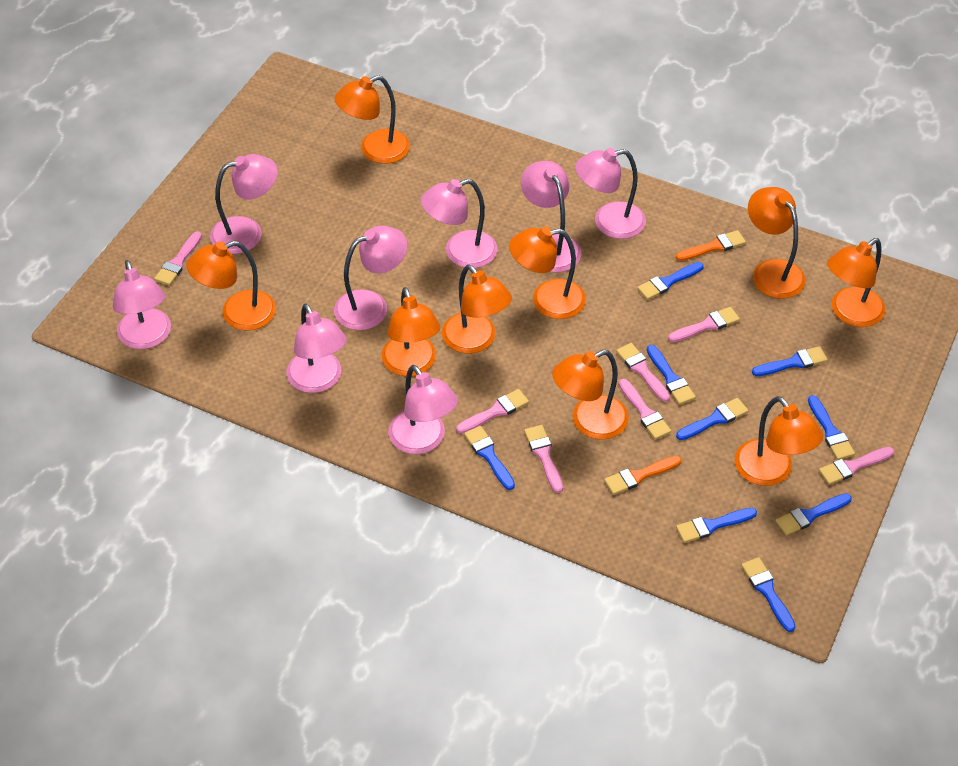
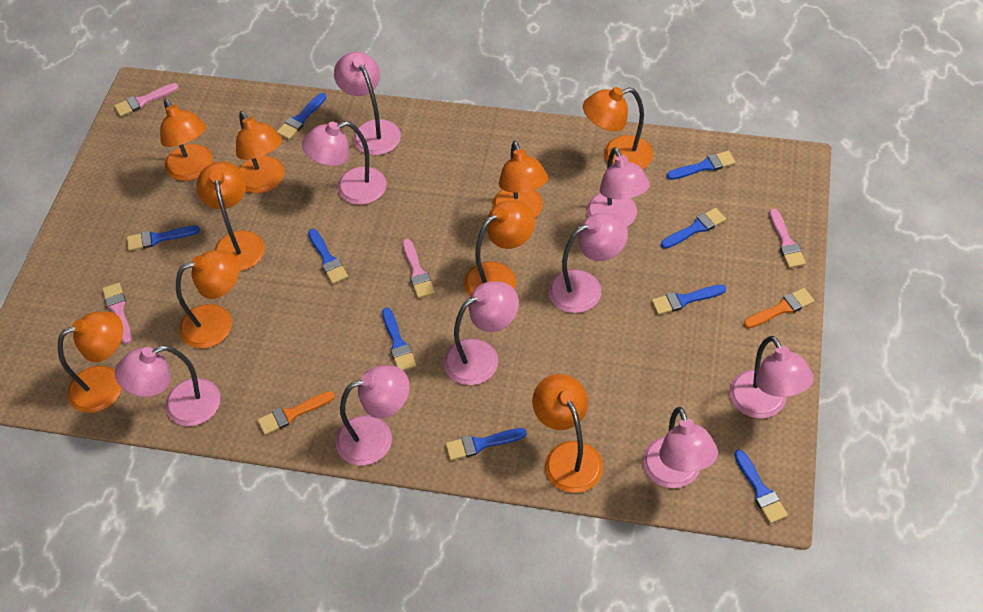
pink brush: 7 -> 4
pink lamp: 8 -> 9

